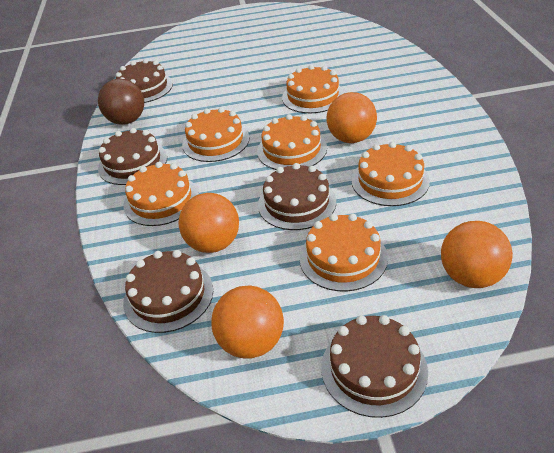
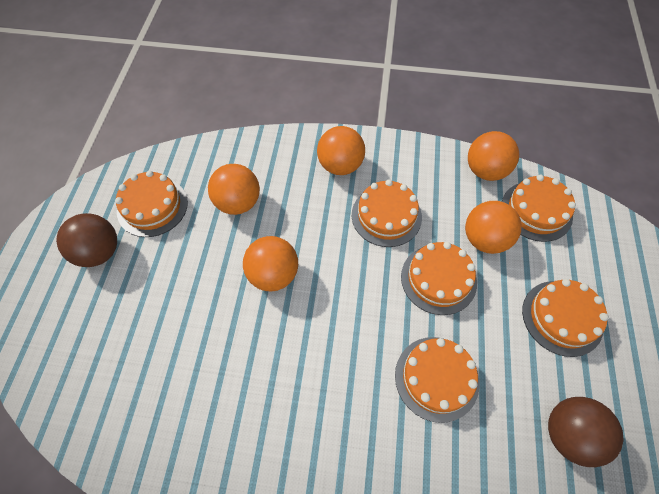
brown ball: 1 -> 2
brown cake: 5 -> 0
orange ball: 4 -> 5

